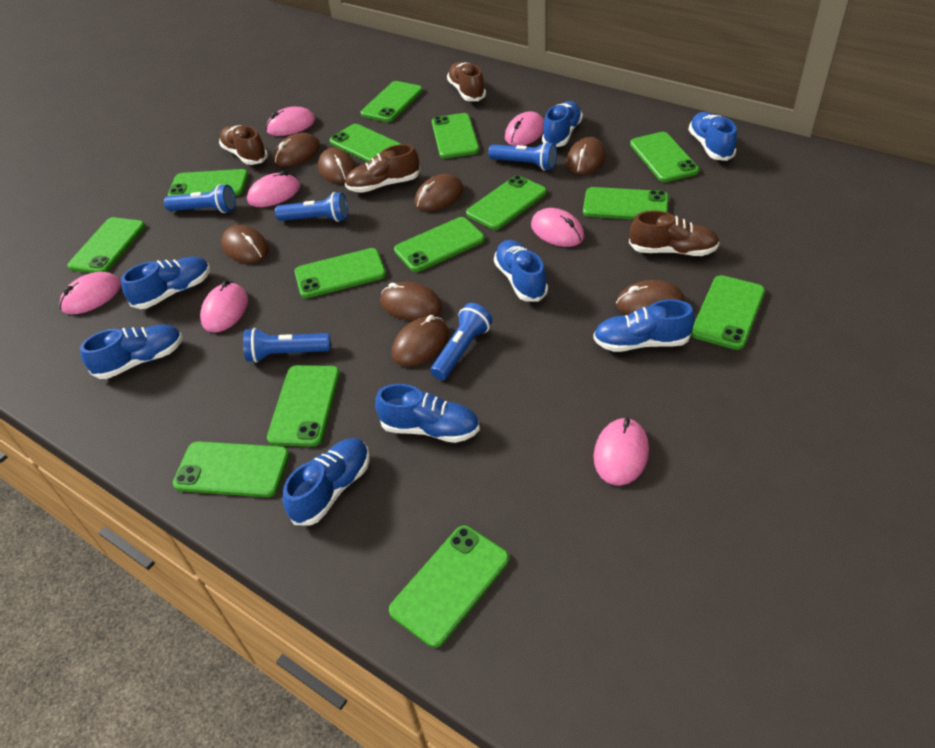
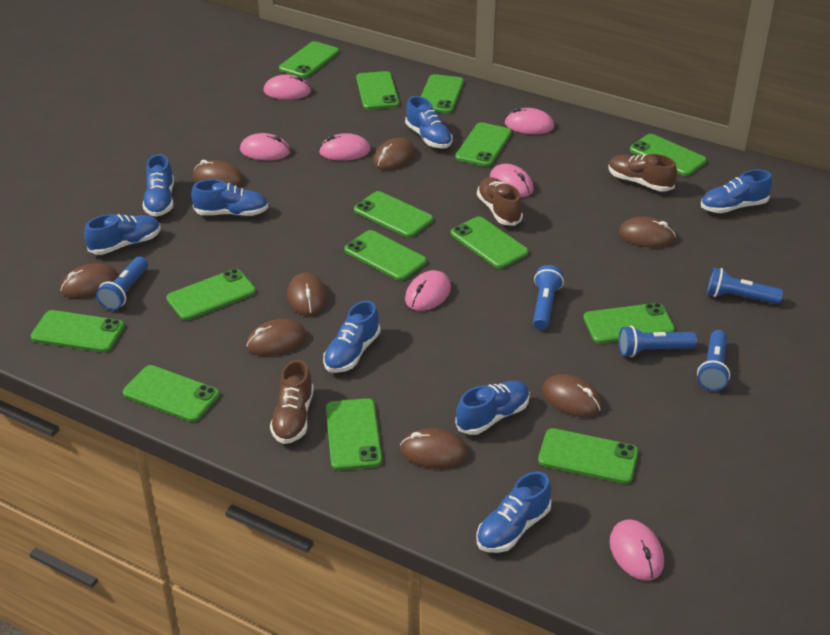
brown shoe: 4 -> 3

